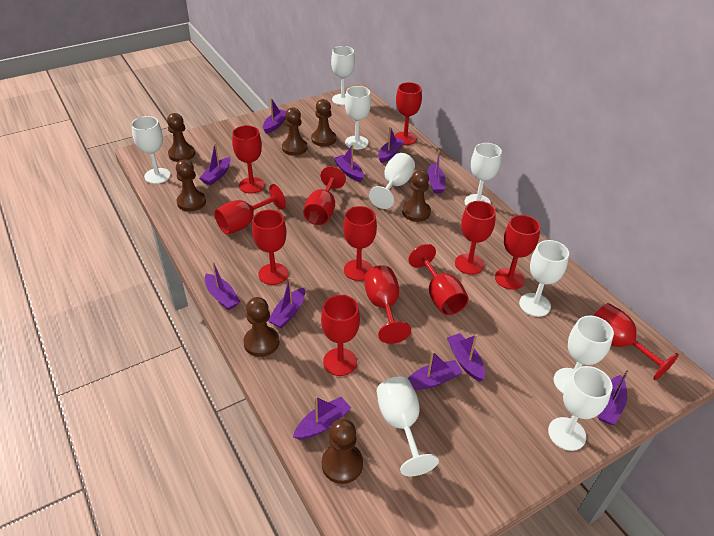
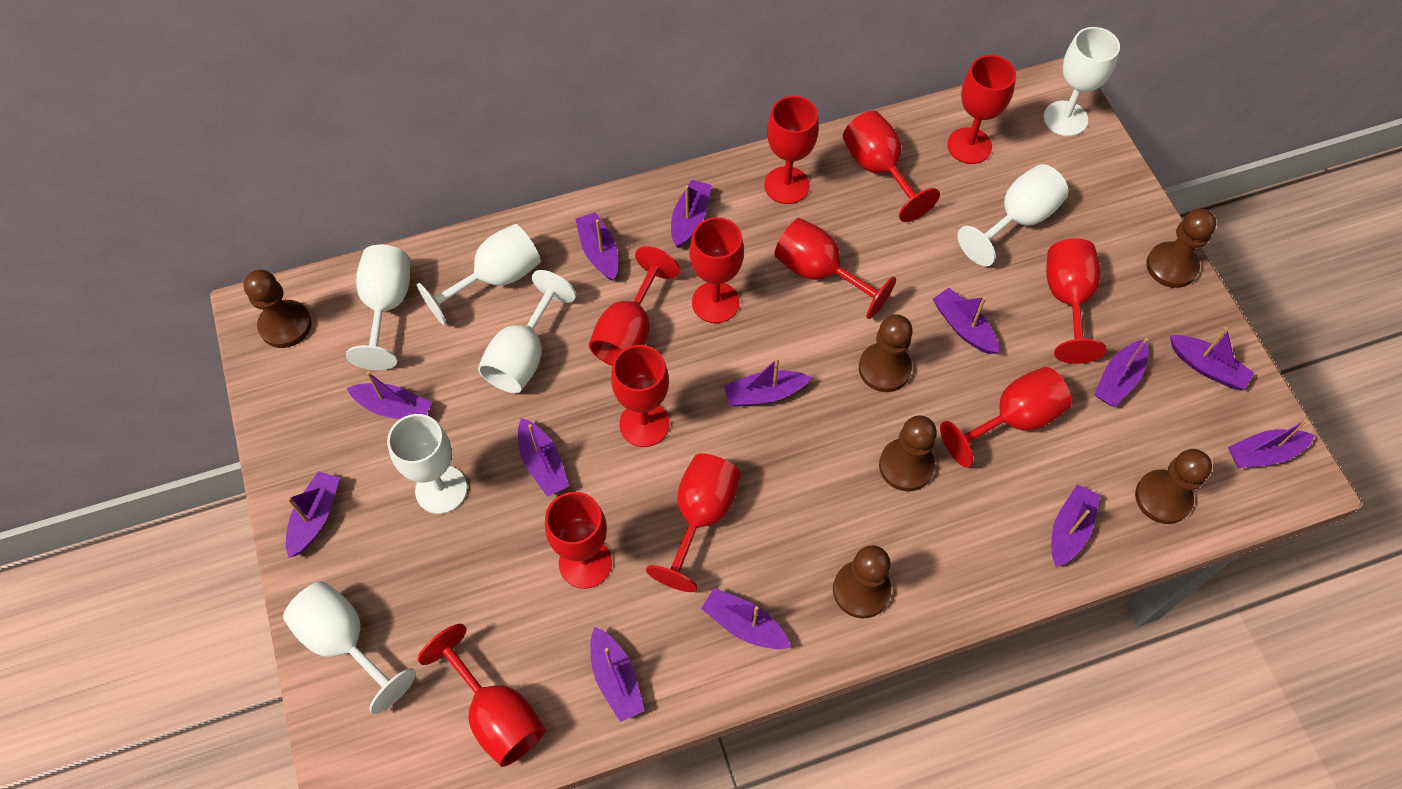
brown pawn: 7 -> 6
purple boat: 11 -> 13
white goblet: 9 -> 7

